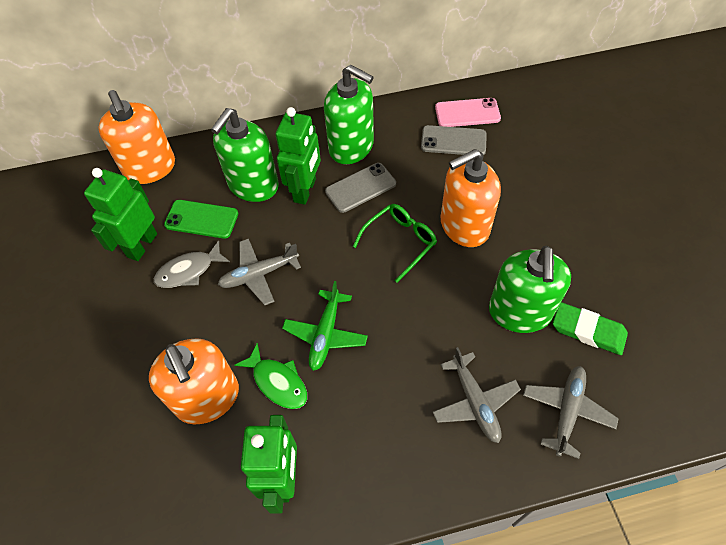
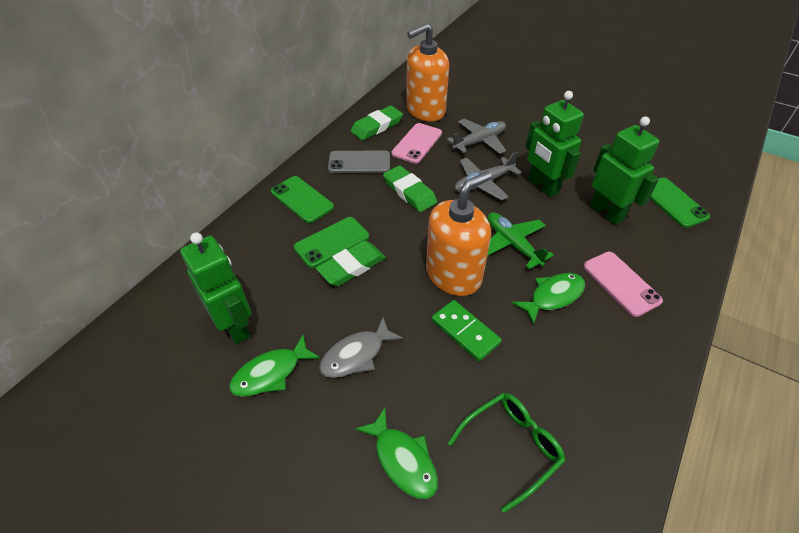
green domino: 0 -> 1
green eraser: 1 -> 3
green fish: 1 -> 3
green phone: 1 -> 3
green soap dispenser: 3 -> 0
grey phone: 2 -> 1
grey plane: 3 -> 2
orange soap dispenser: 3 -> 2
pink phone: 1 -> 2

